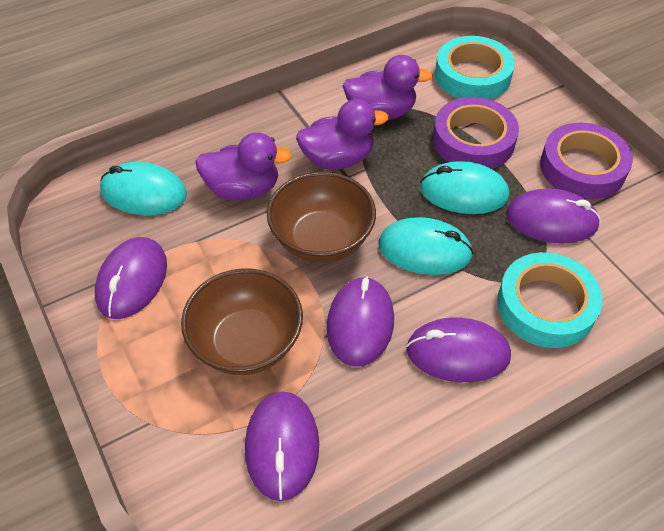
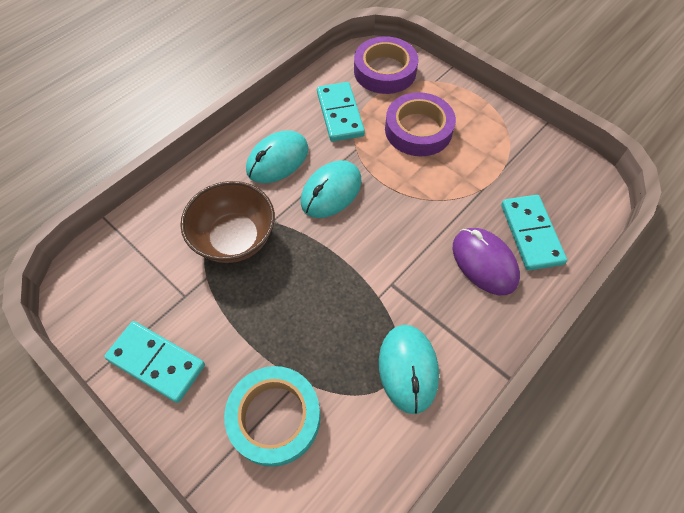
brown bowl: 2 -> 1
purple duck: 3 -> 0
purple mouse: 5 -> 1
turquoise domino: 0 -> 3
turquoise tape: 2 -> 1

